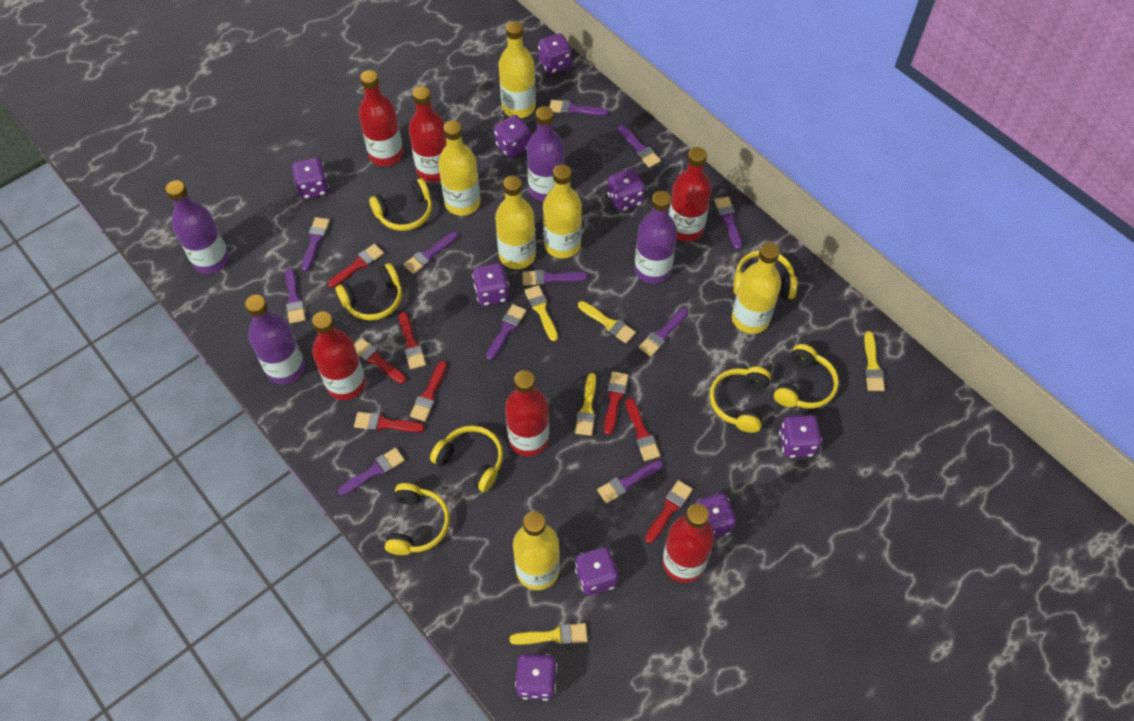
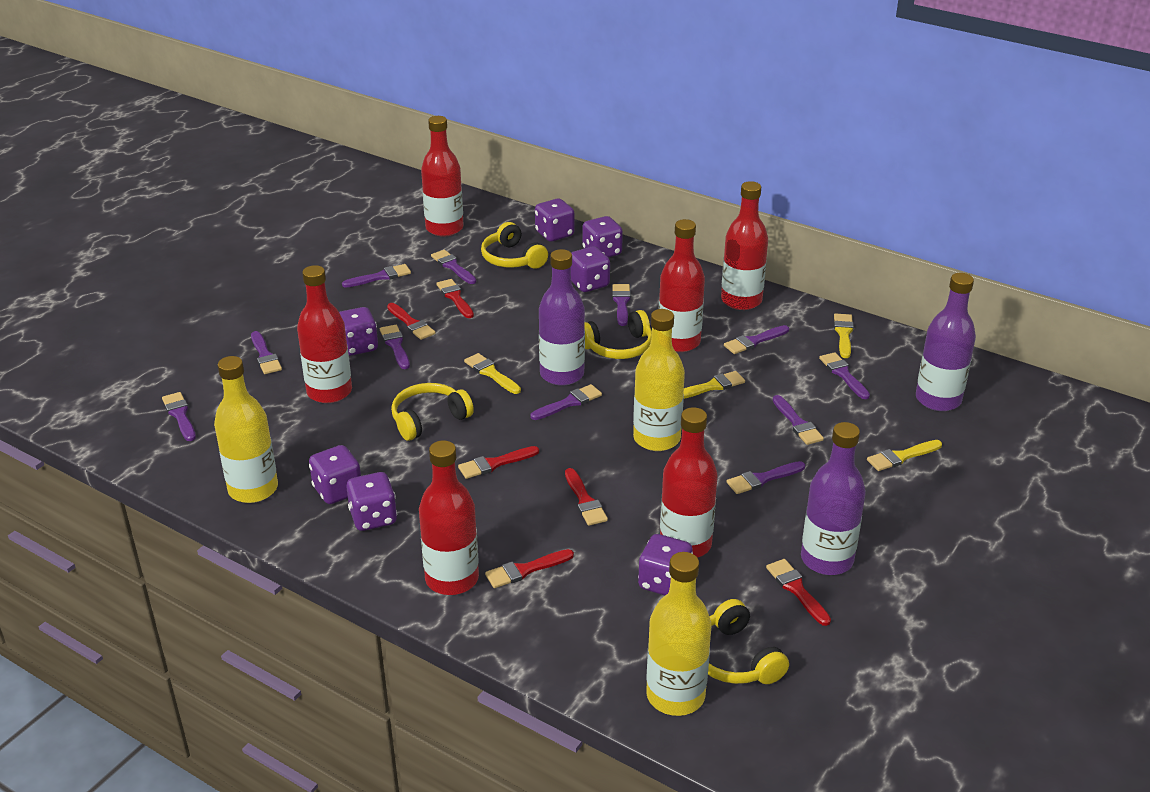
purple bottle: 4 -> 3
purple dice: 9 -> 7
red brush: 8 -> 6
yellow bottle: 6 -> 3
yellow brush: 5 -> 4
yellow headphones: 7 -> 4

